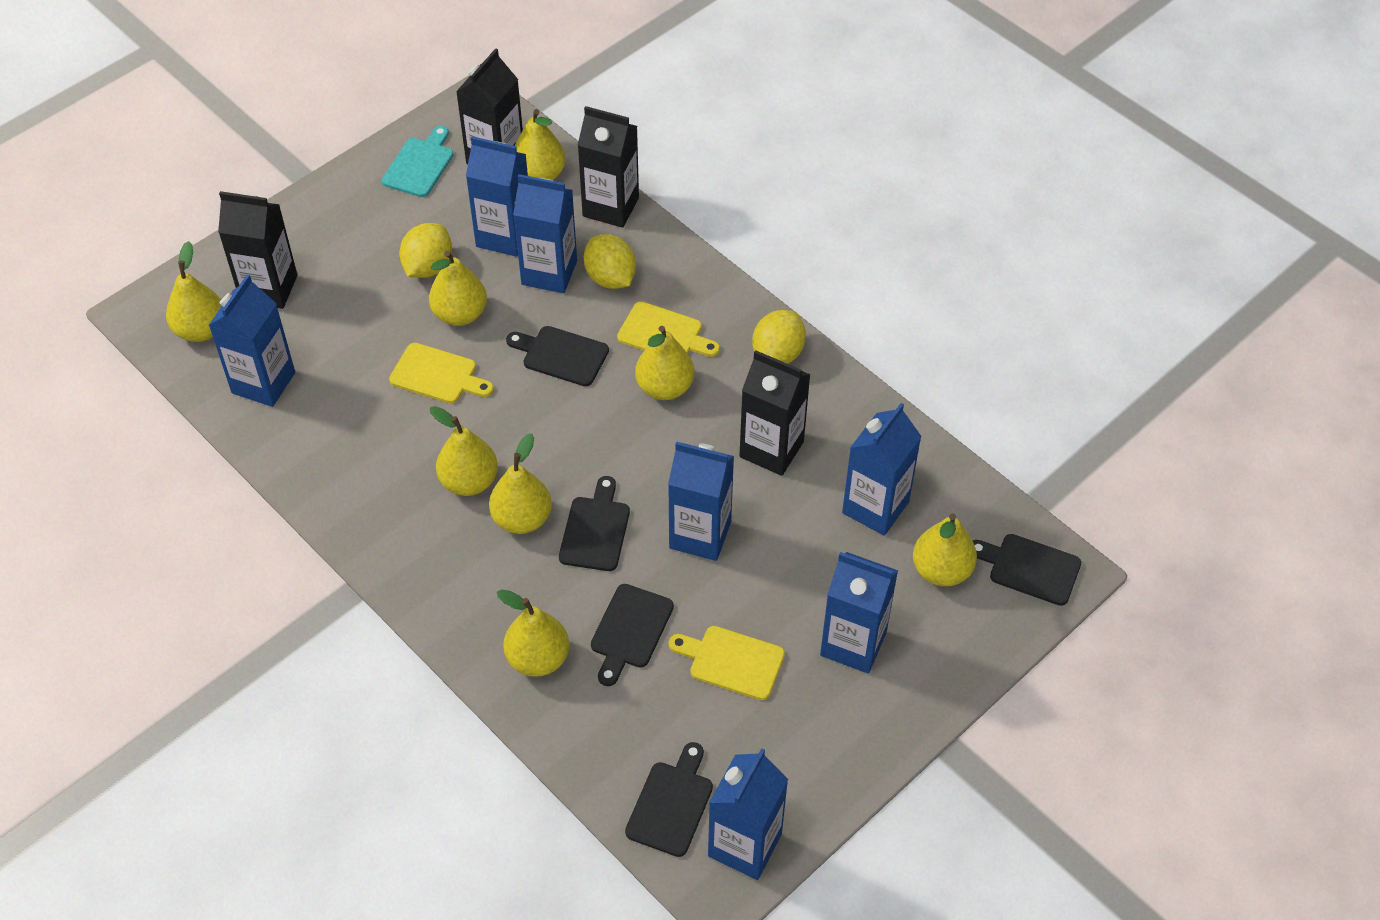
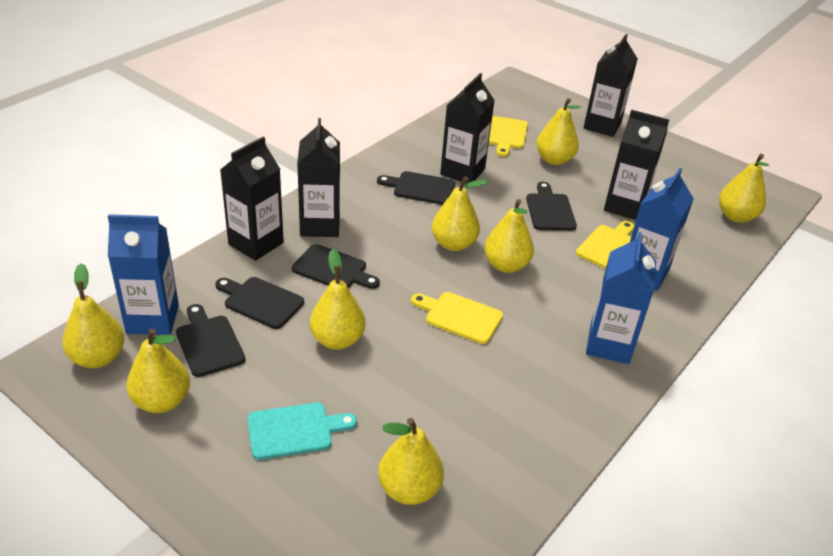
black carton: 4 -> 5
blue carton: 7 -> 3
yellow lemon: 3 -> 0

